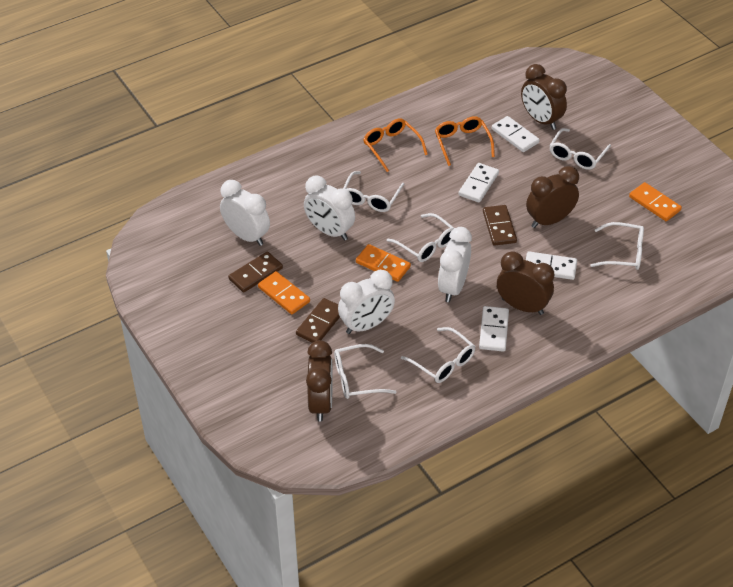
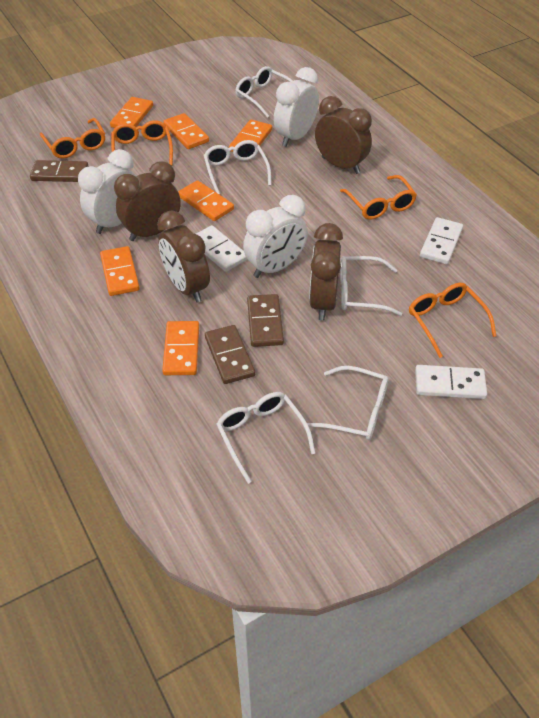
orange domino: 3 -> 6
orange glasses: 2 -> 4
white clock: 4 -> 3
white domino: 4 -> 3
white glasses: 6 -> 5

